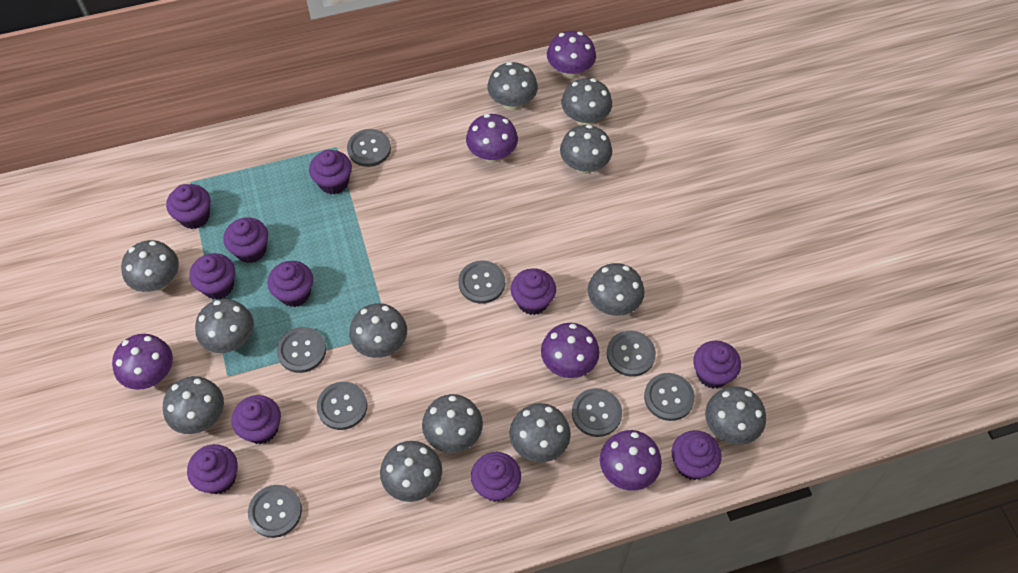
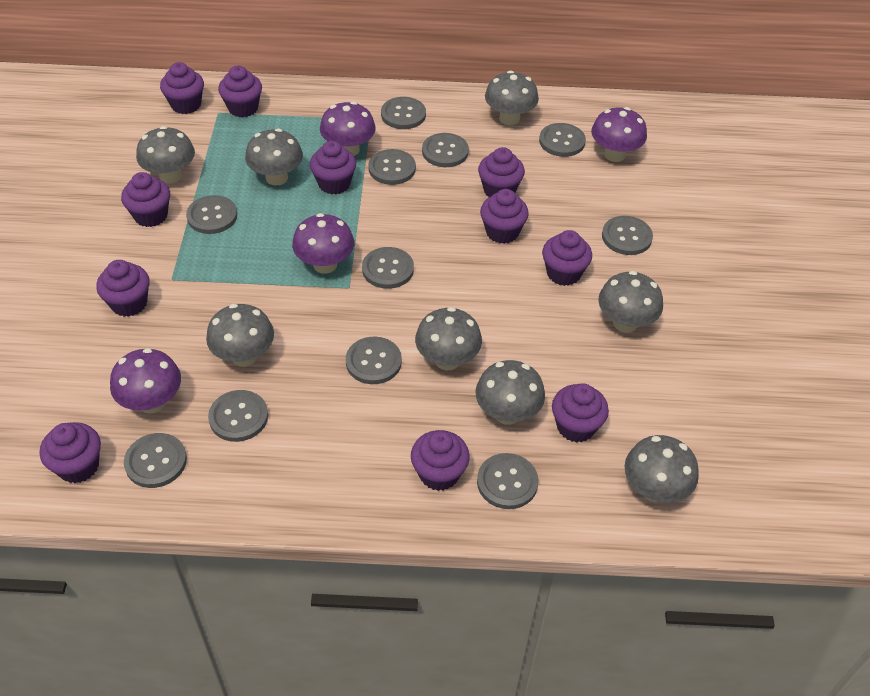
grey button: 8 -> 11
grey mushroom: 12 -> 8
purple mushroom: 5 -> 4

